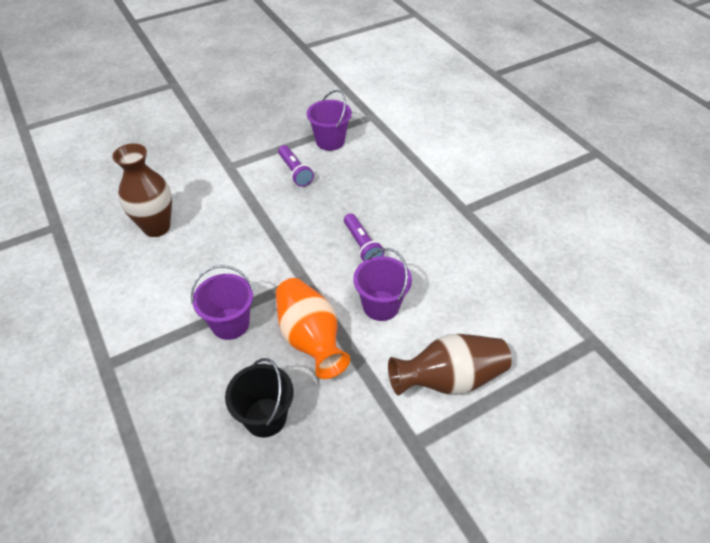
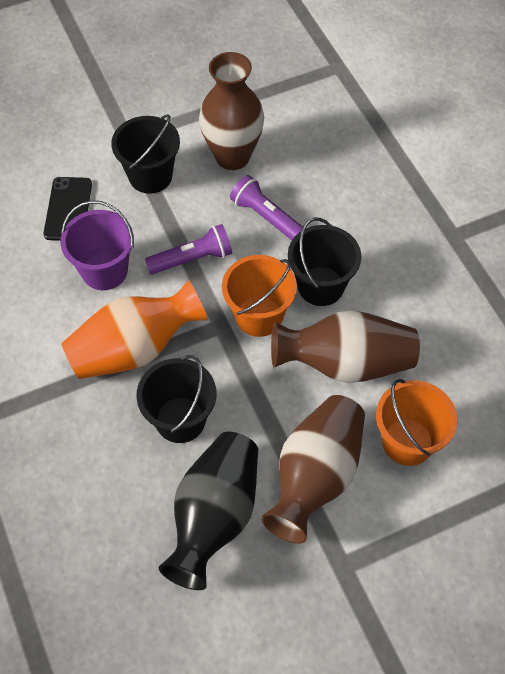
black bucket: 1 -> 3
black phone: 0 -> 1
black vase: 0 -> 1
brown vase: 2 -> 3
orange bucket: 0 -> 2
purple bucket: 3 -> 1

